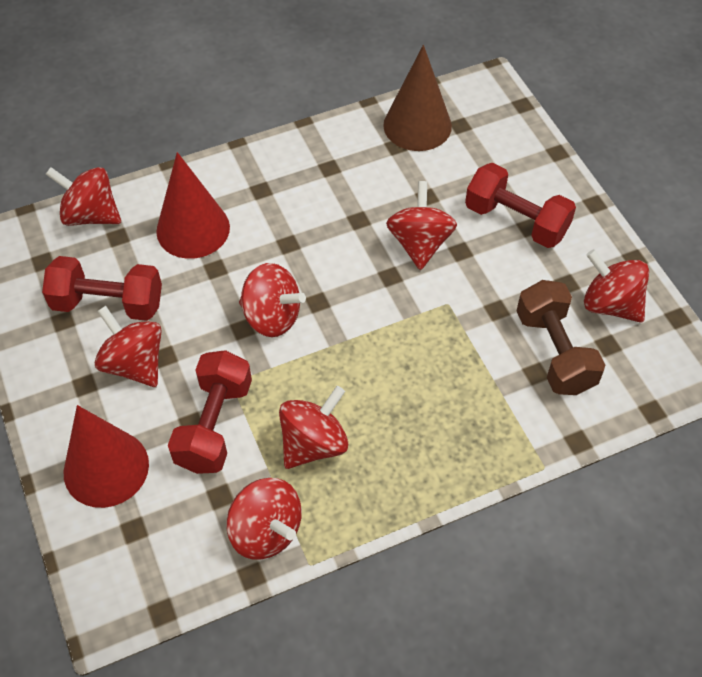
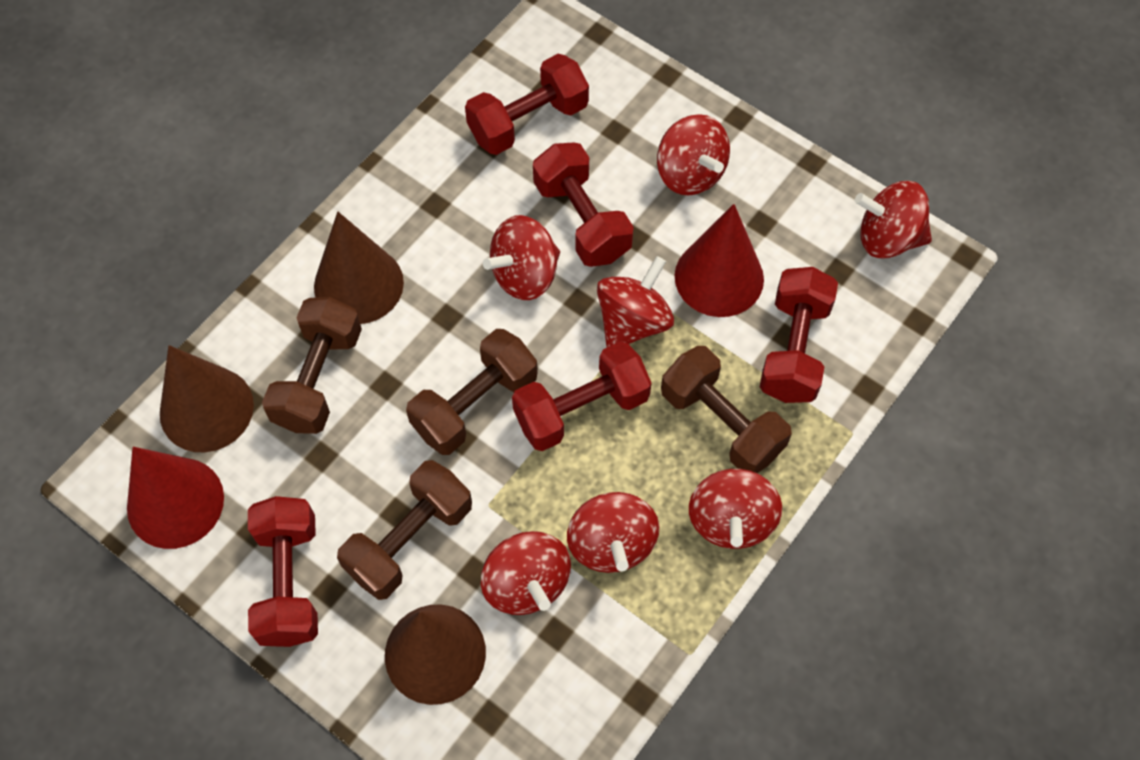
brown cone: 1 -> 3
brown dumbbell: 1 -> 4
red dumbbell: 3 -> 5

